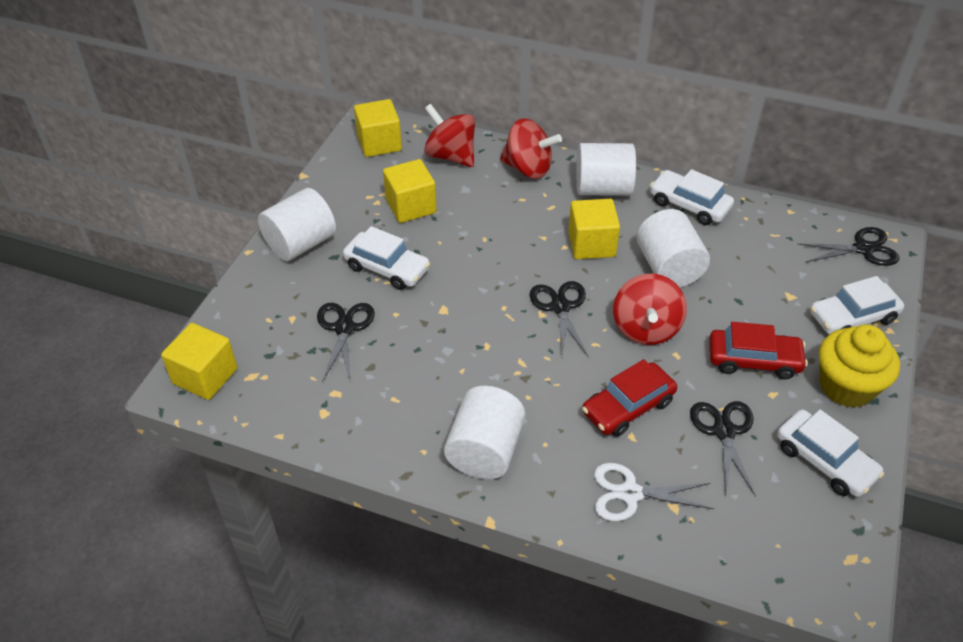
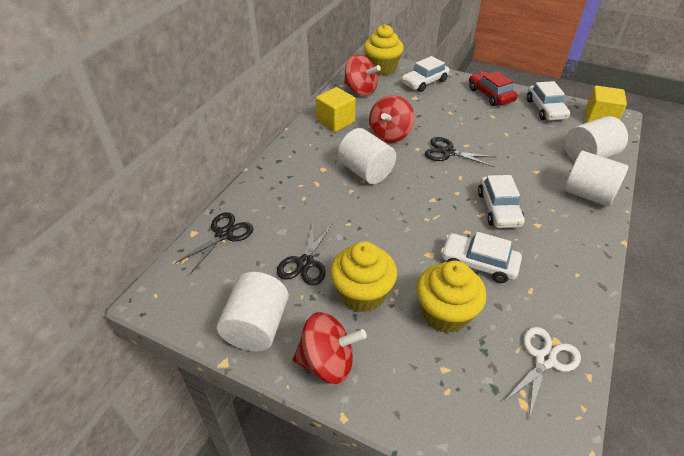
black scissors: 4 -> 3
red car: 2 -> 1
yellow cube: 4 -> 2
yellow cupcake: 1 -> 3

